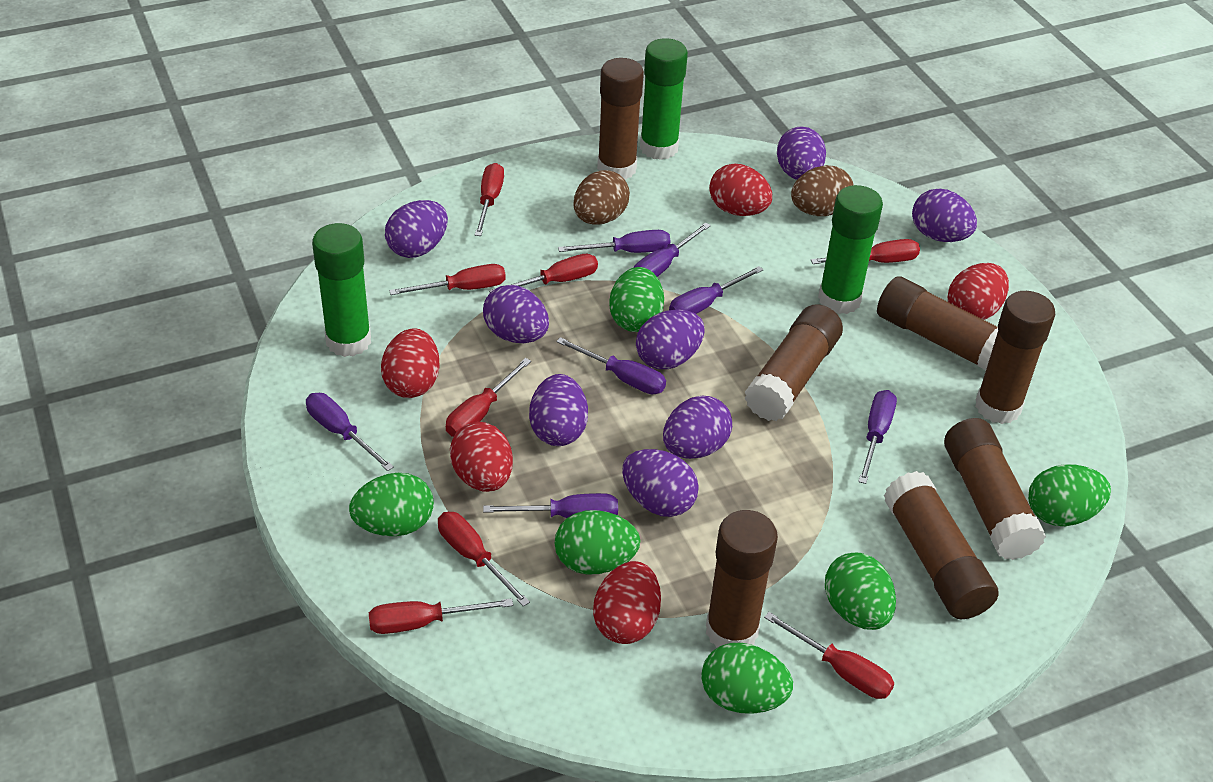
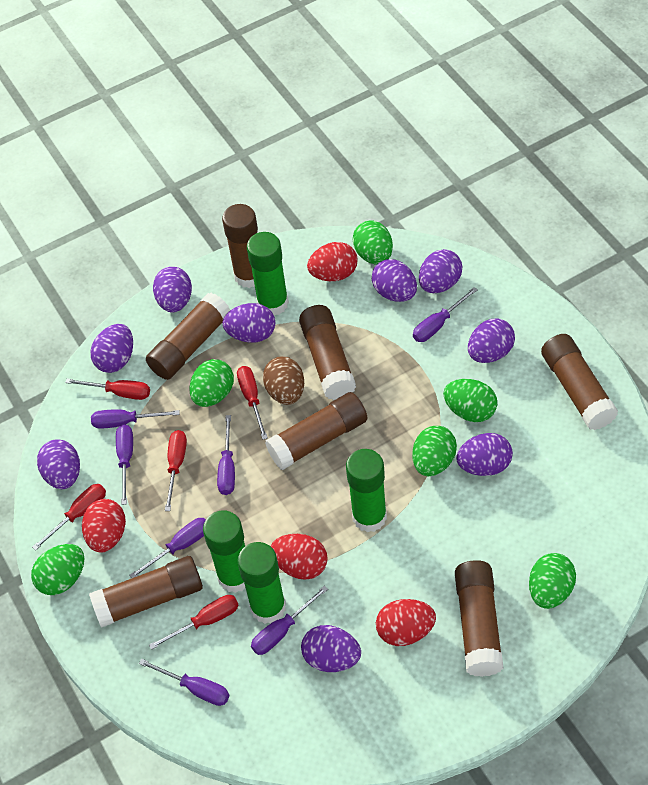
brown egg: 2 -> 1
green glue stick: 3 -> 4
purple egg: 8 -> 9
red egg: 5 -> 4
red screwdriver: 8 -> 5

